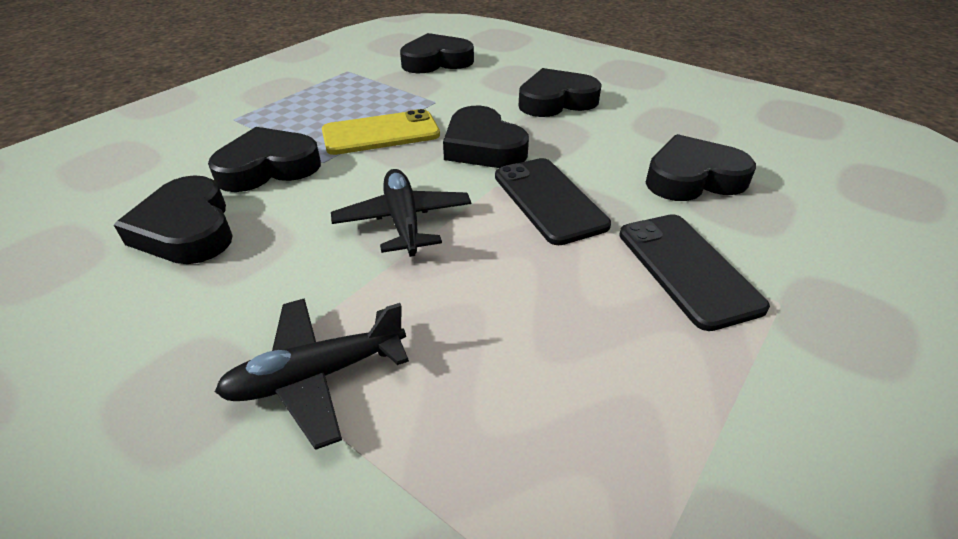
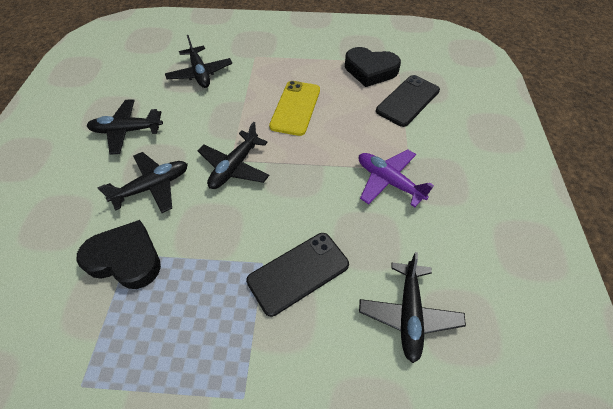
black heart: 6 -> 2
black plane: 2 -> 5
purple plane: 0 -> 1

